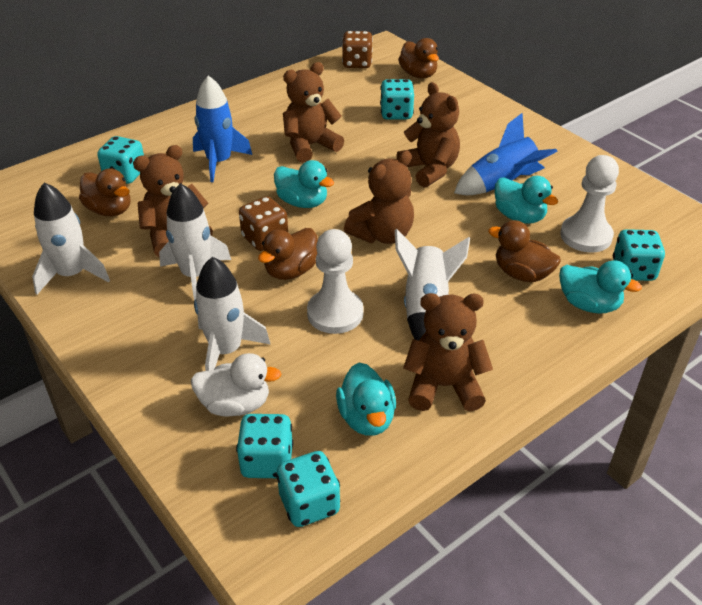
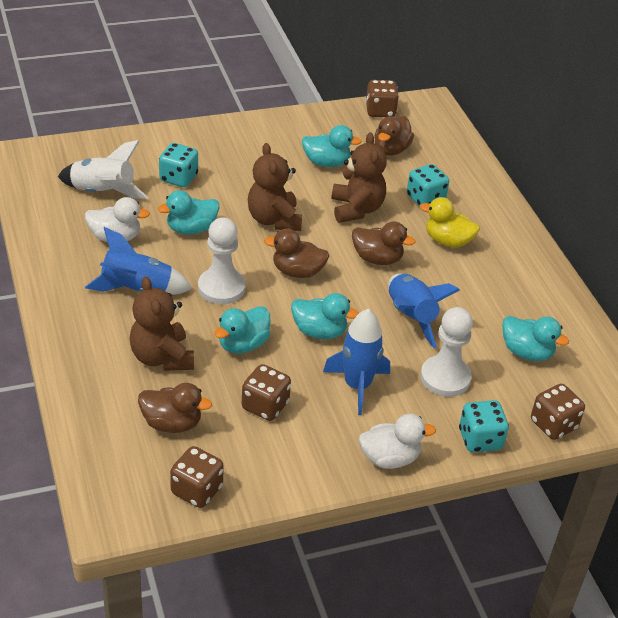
blue rocket: 2 -> 3
brown dice: 2 -> 4
brown teddy bear: 5 -> 3
turquoise dice: 5 -> 3
turquoise duck: 4 -> 5
white duck: 1 -> 2
white rocket: 4 -> 1
yellow duck: 0 -> 1

